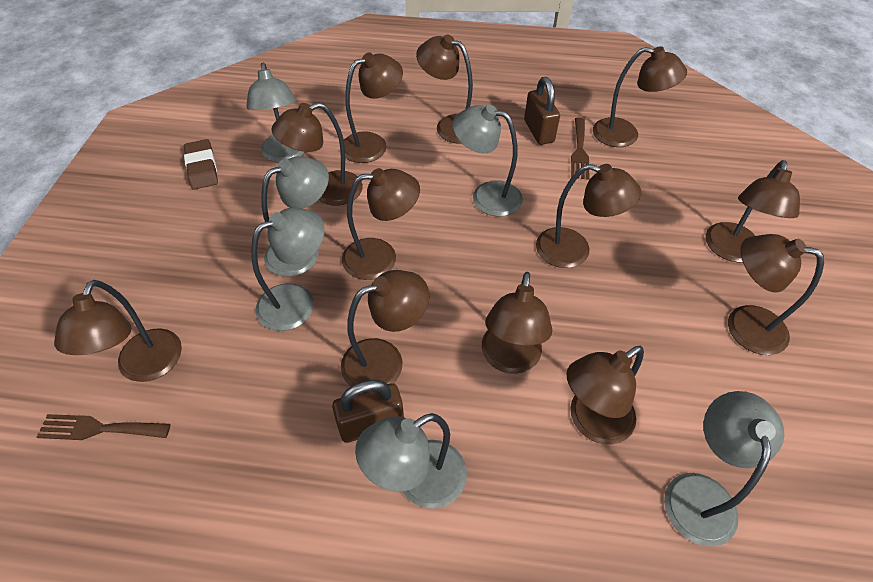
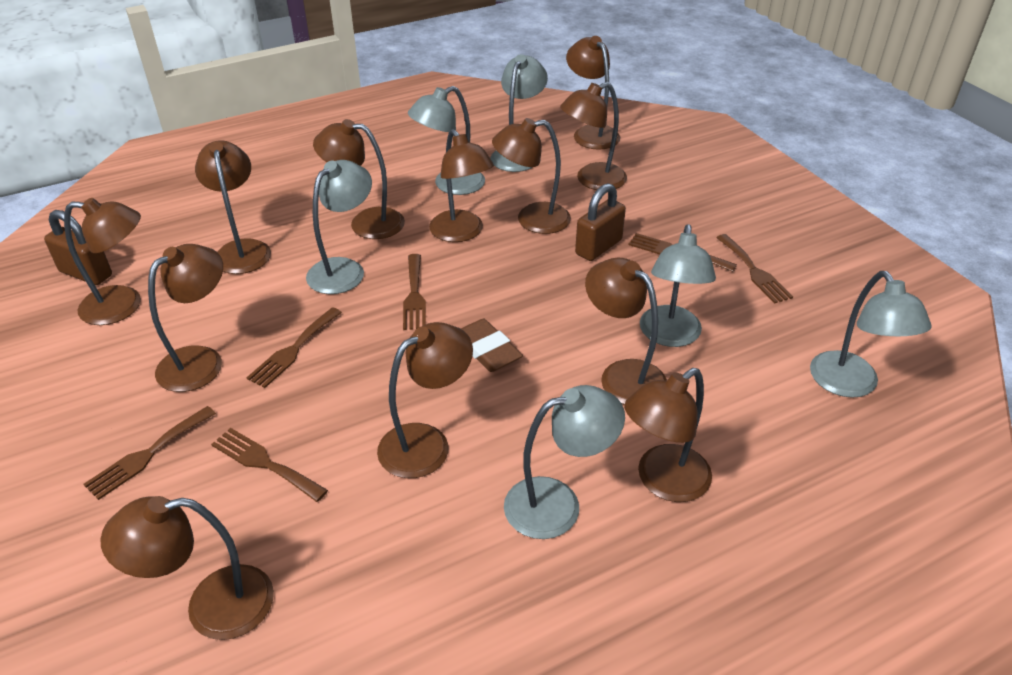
brown fork: 2 -> 6

